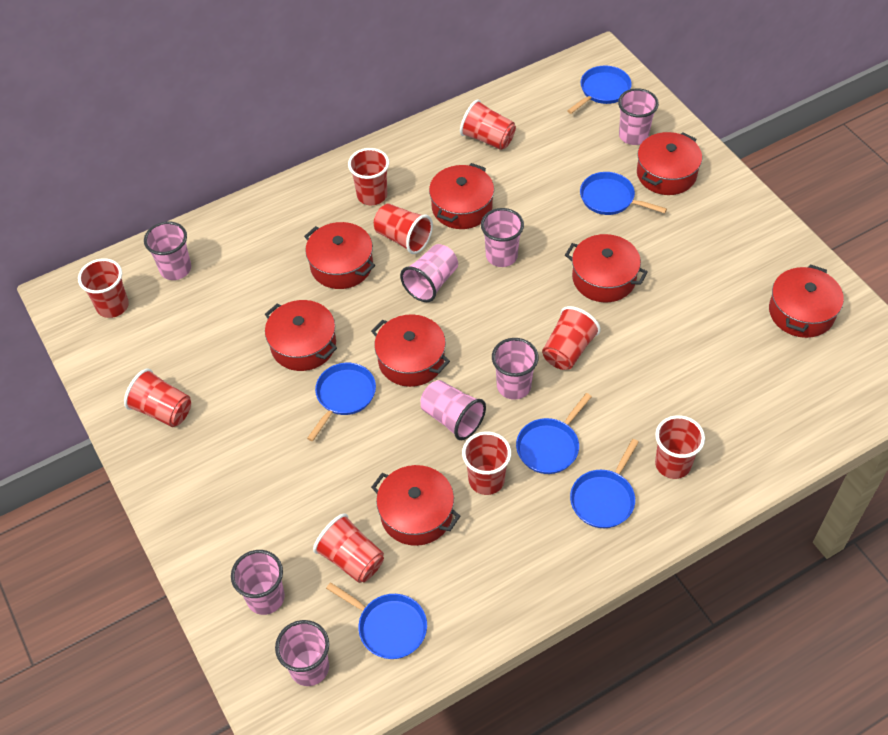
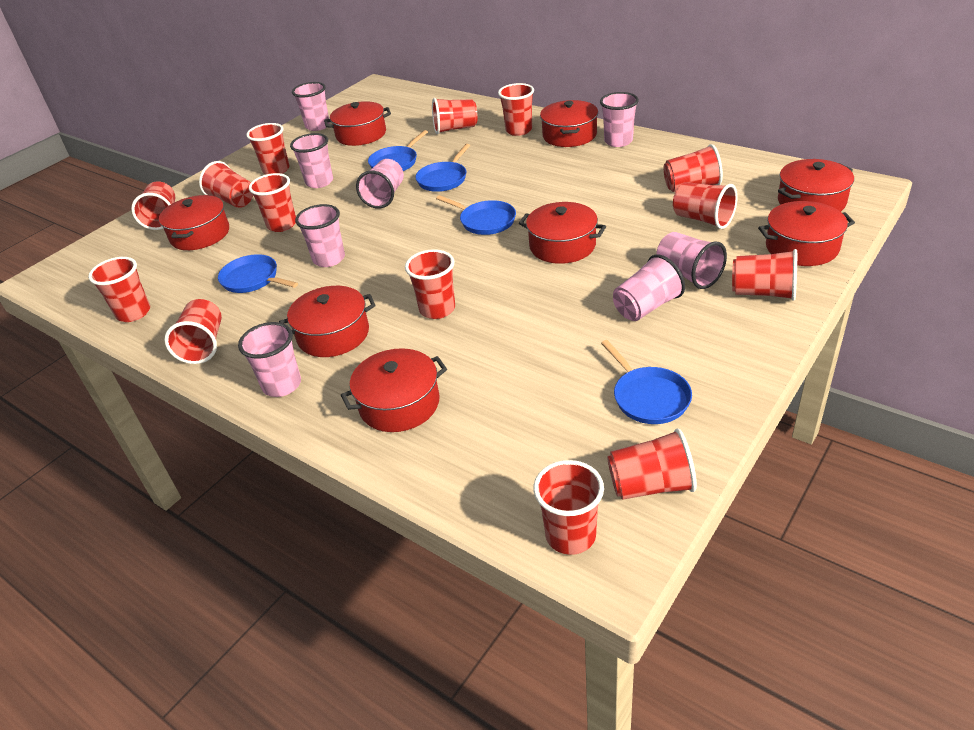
blue pan: 6 -> 5
red cup: 9 -> 14

